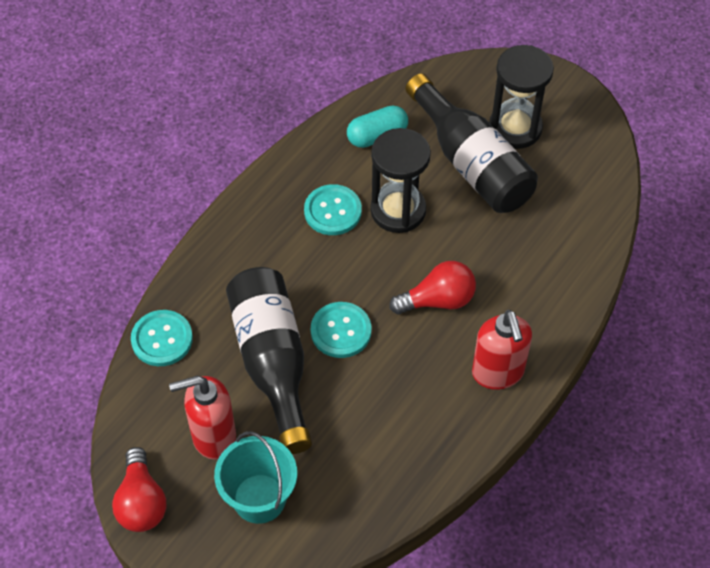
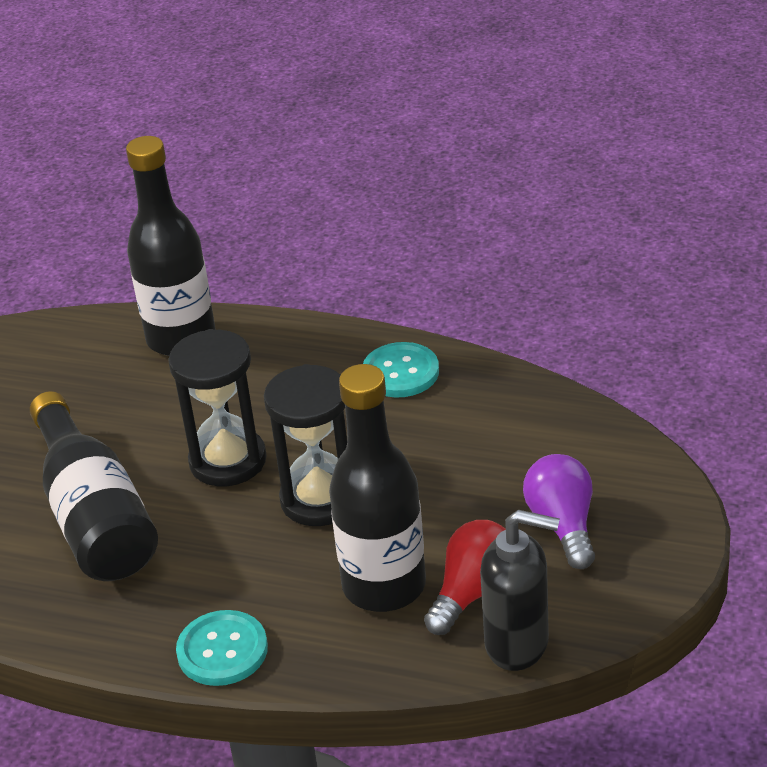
black bottle: 2 -> 3
black soap dispenser: 0 -> 1
purple light bulb: 0 -> 1
red light bulb: 2 -> 1
red soap dispenser: 2 -> 0
turquoise bucket: 1 -> 0
turquoise button: 3 -> 2
turquoise capsule: 1 -> 0

